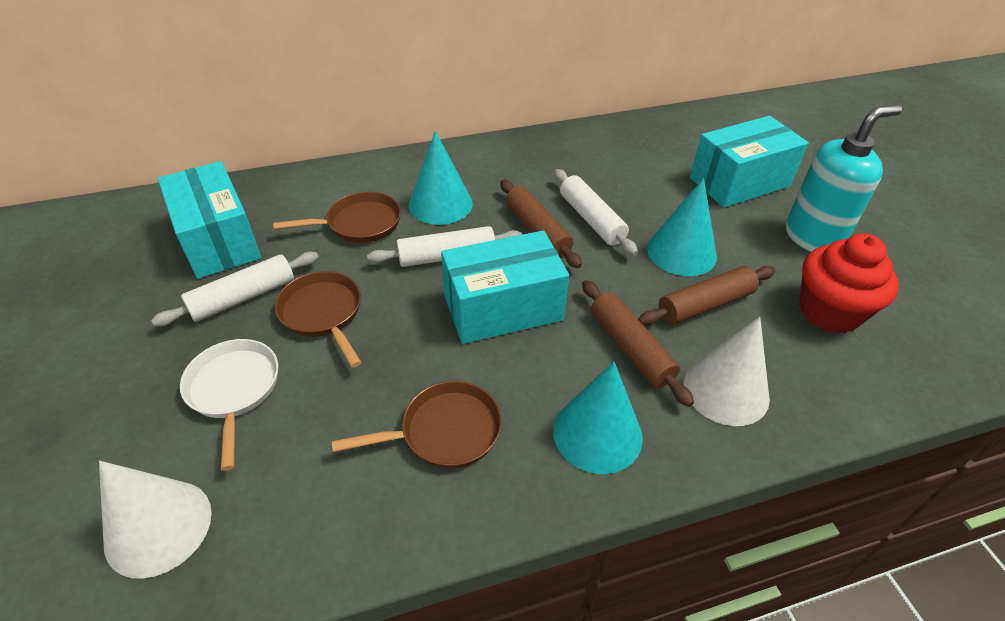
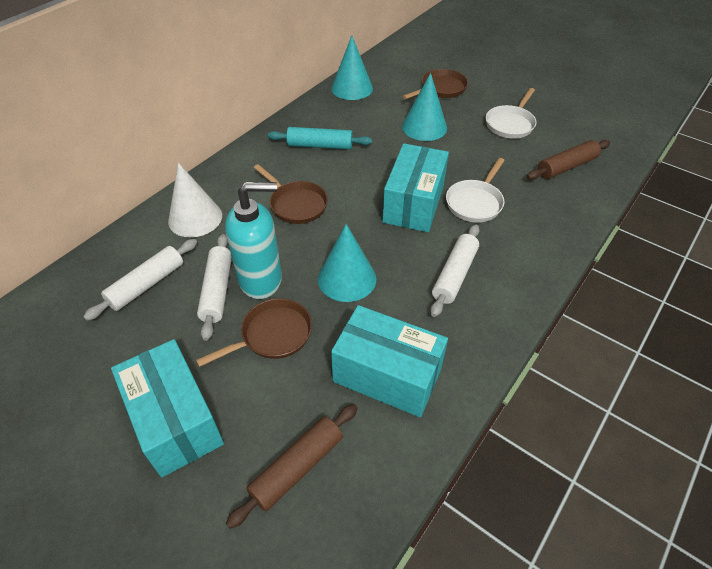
brown rolling pin: 3 -> 2
red cupcake: 1 -> 0
turquoise rolling pin: 0 -> 1
white cone: 2 -> 1
white pan: 1 -> 2

